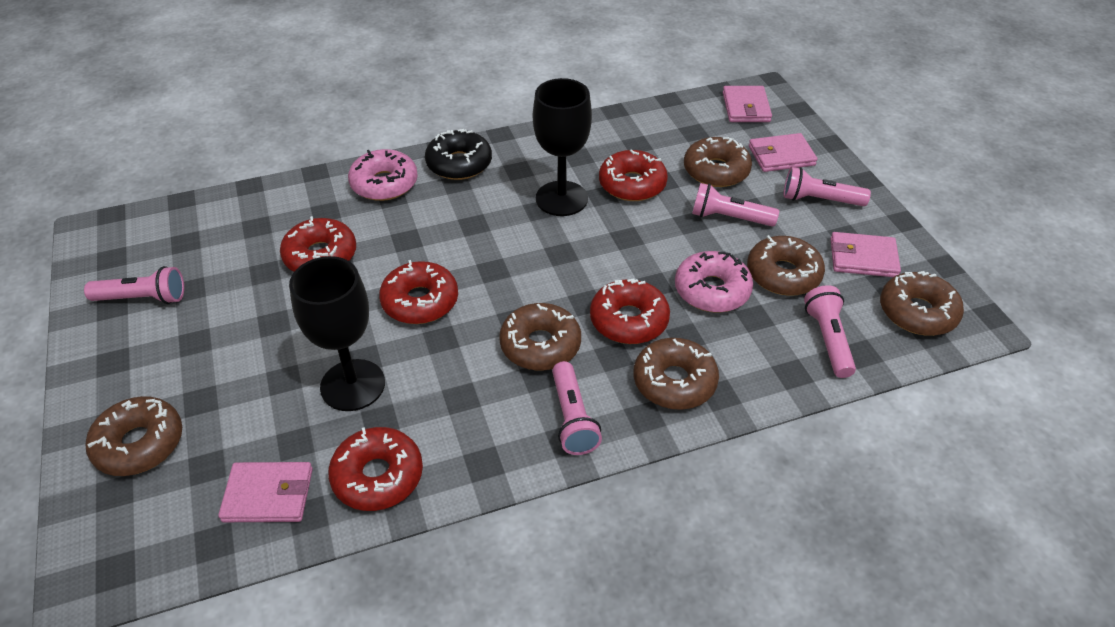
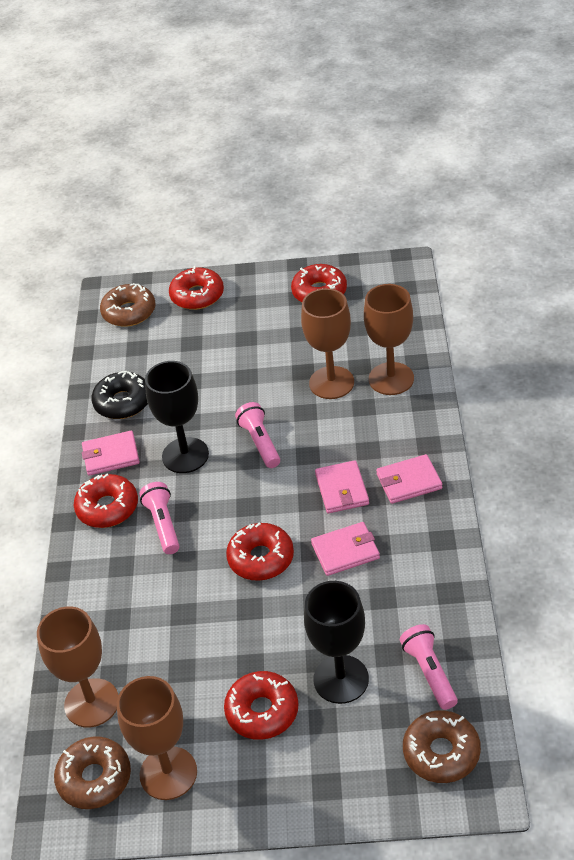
brown donut: 6 -> 3
brown goblet: 0 -> 4
pink donut: 2 -> 0
pink flashlight: 5 -> 3

